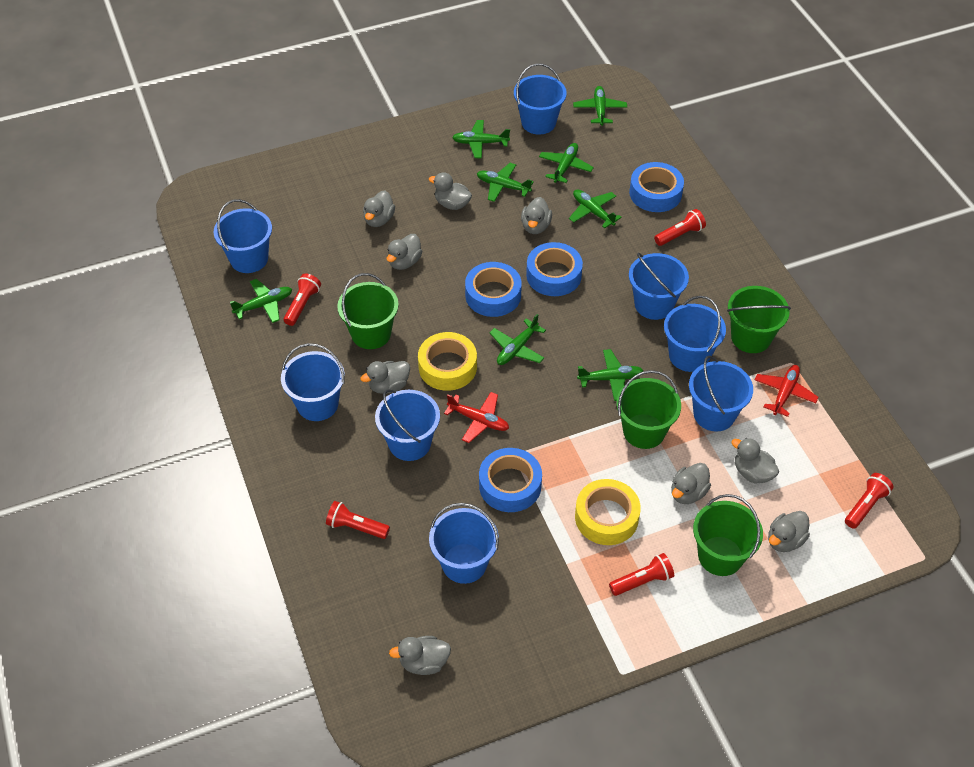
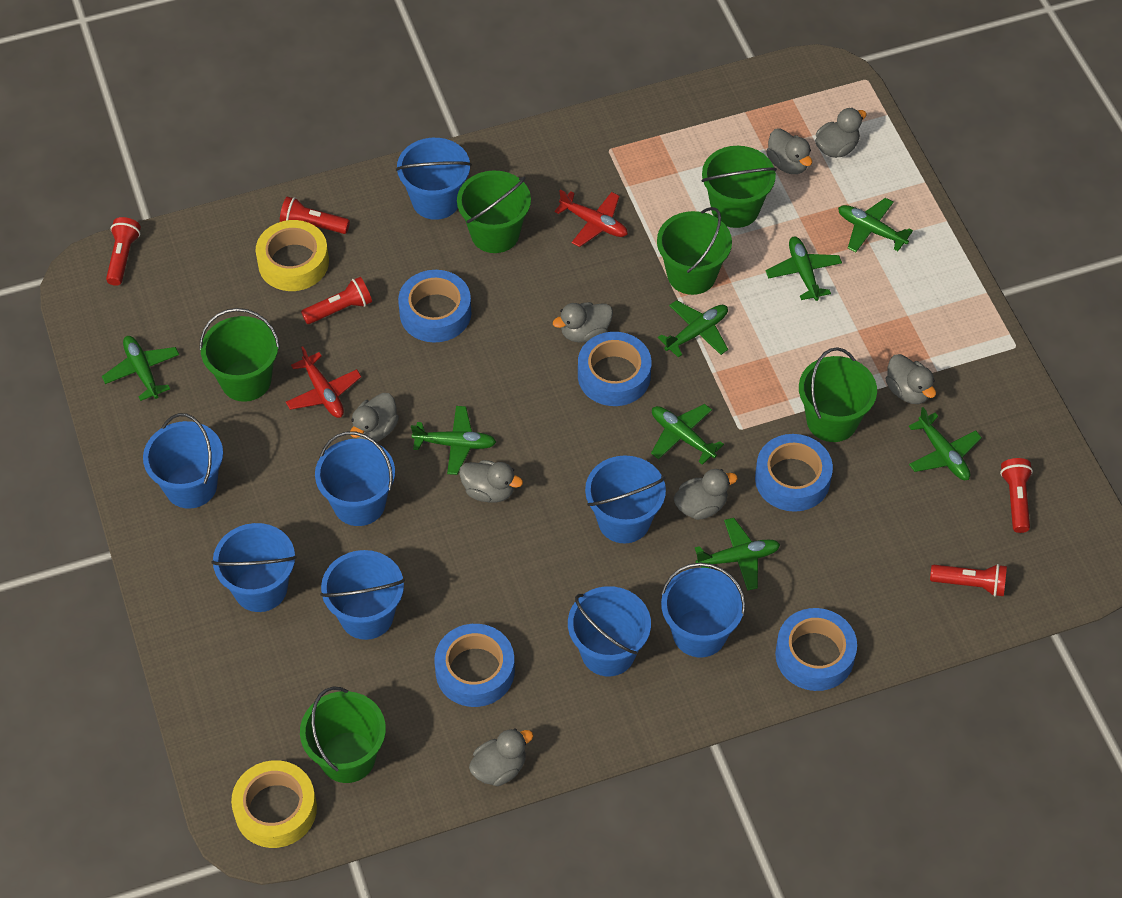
blue tape: 4 -> 5
green bucket: 4 -> 6
grey duck: 9 -> 8

